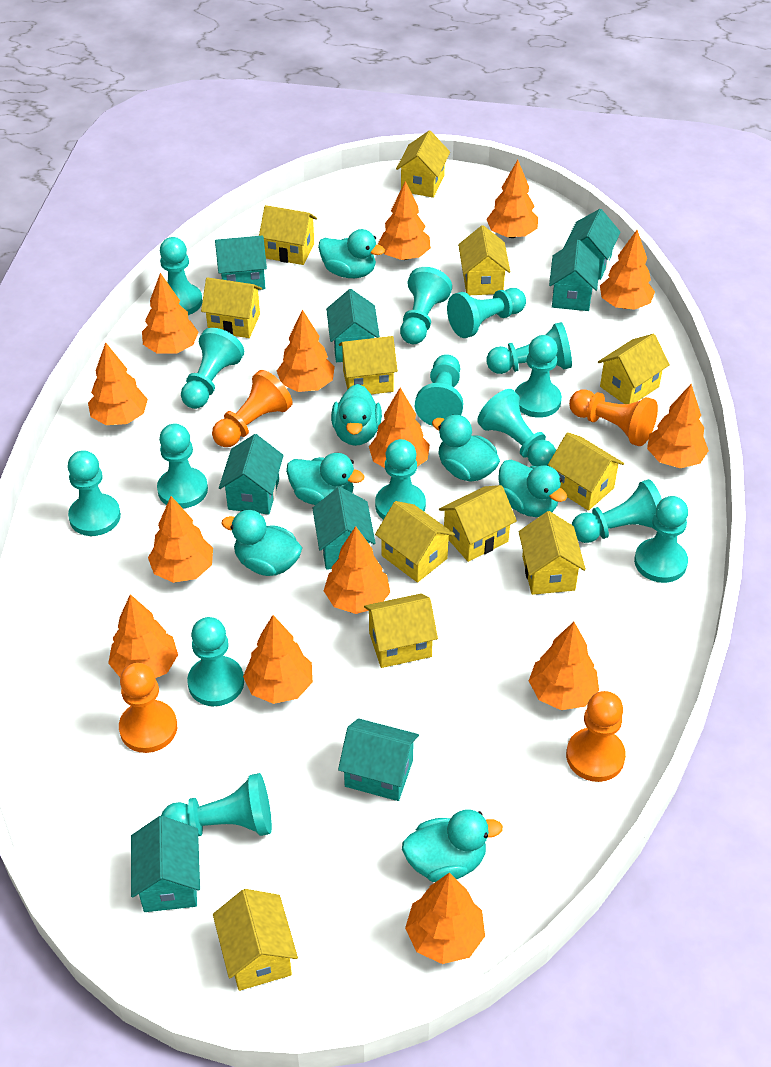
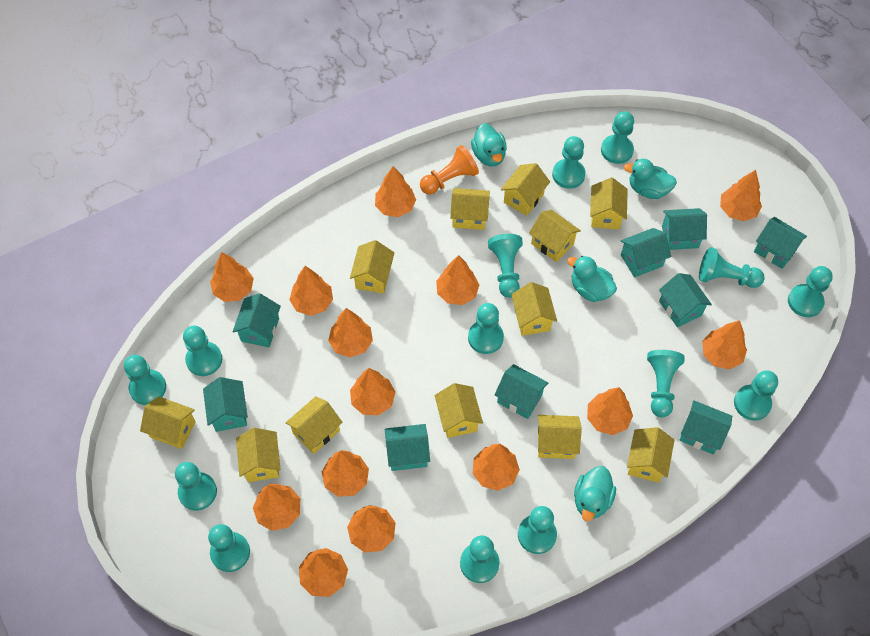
orange pawn: 4 -> 1
turquoise duck: 7 -> 4
turquoise house: 8 -> 9
turquoise pawn: 15 -> 14

